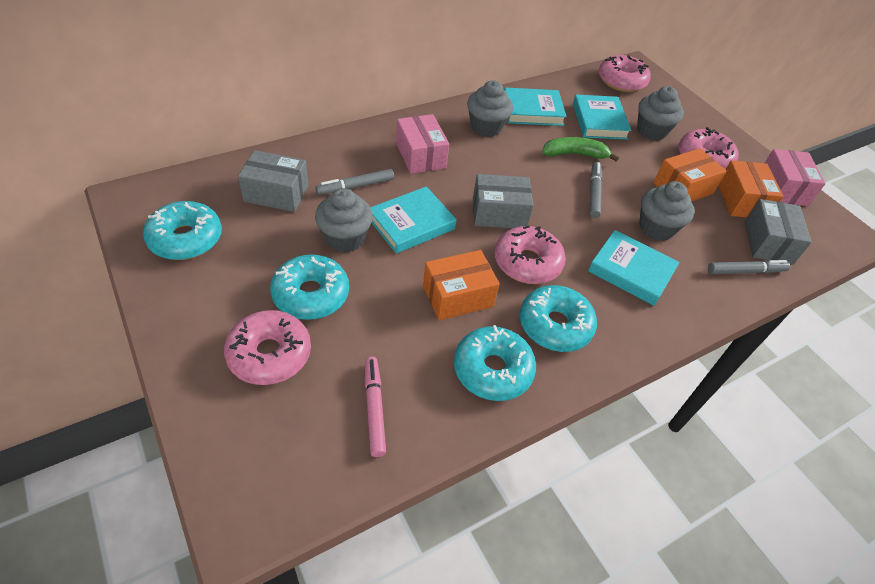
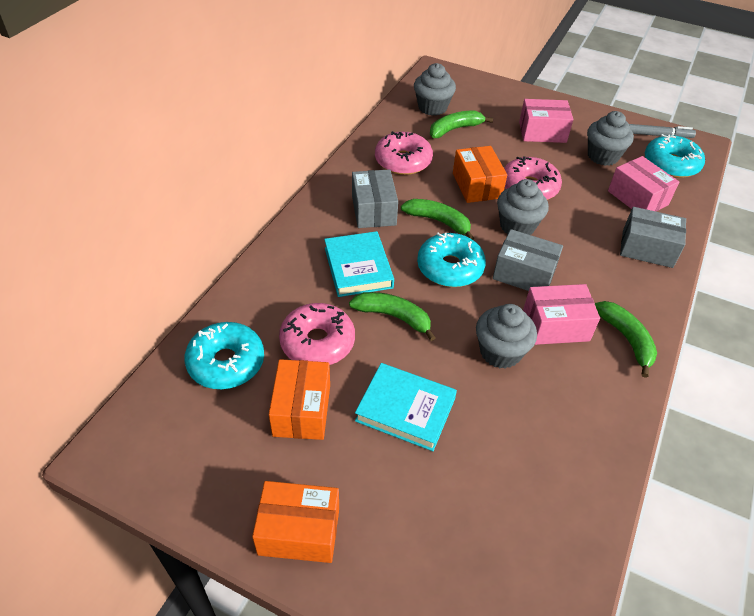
green banana: 1 -> 4
grey marker: 3 -> 1
pink box: 2 -> 3
pink donut: 4 -> 3
pink marker: 1 -> 0
turquoise book: 4 -> 2
turquoise donut: 4 -> 3

